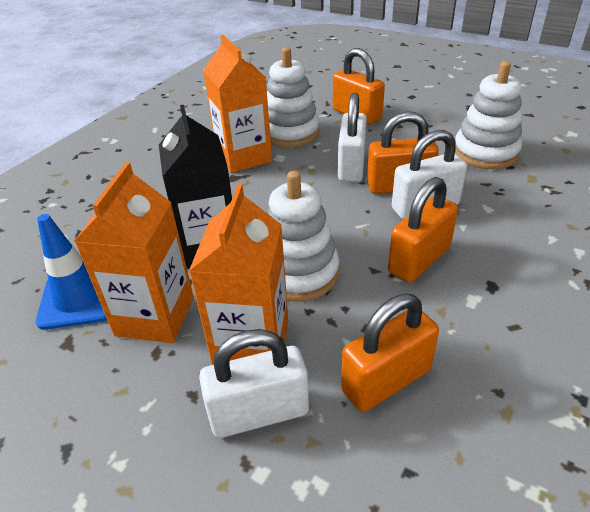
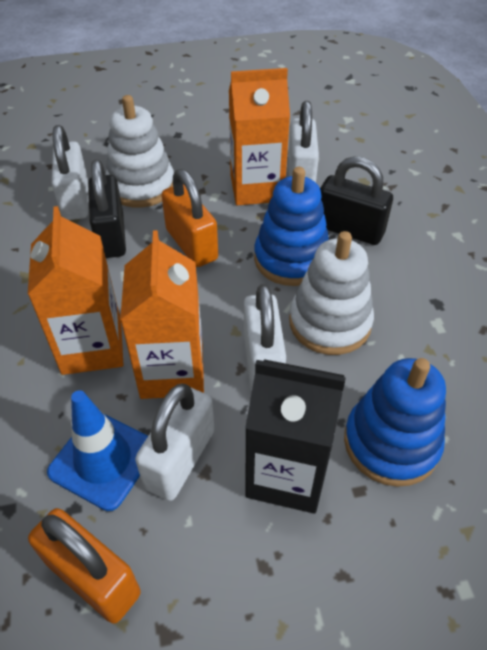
black padlock: 0 -> 2
blue stacking toy: 0 -> 2
orange padlock: 4 -> 2
white padlock: 3 -> 4
white stacking toy: 3 -> 2

